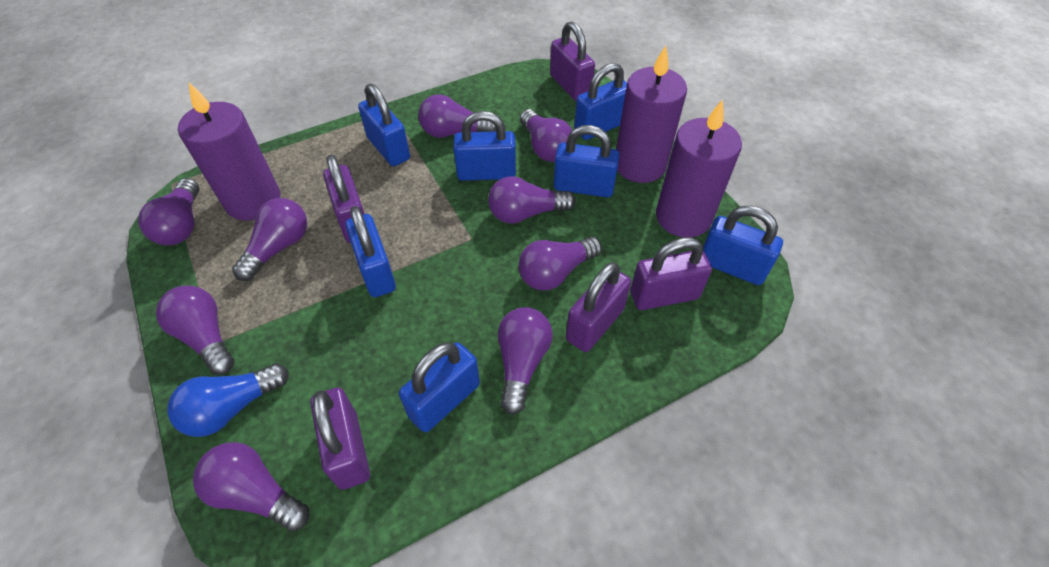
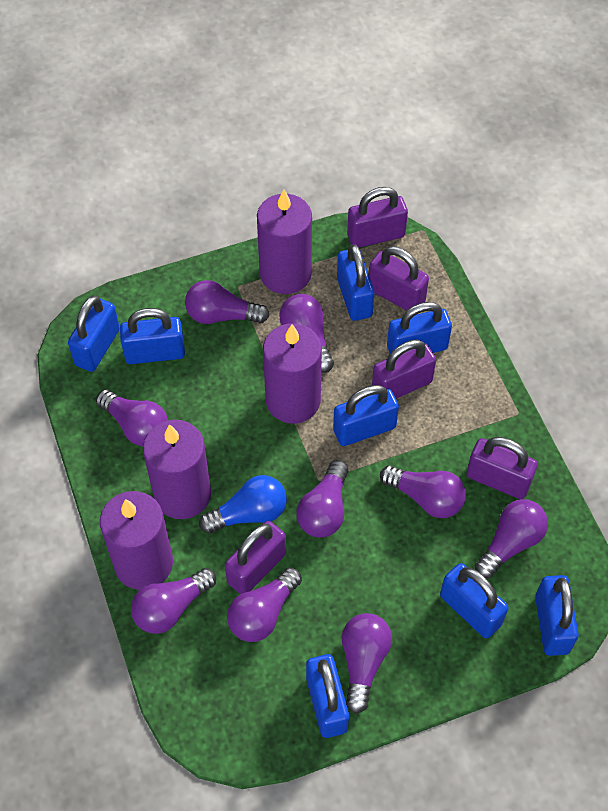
blue padlock: 7 -> 8
purple candle: 3 -> 4

